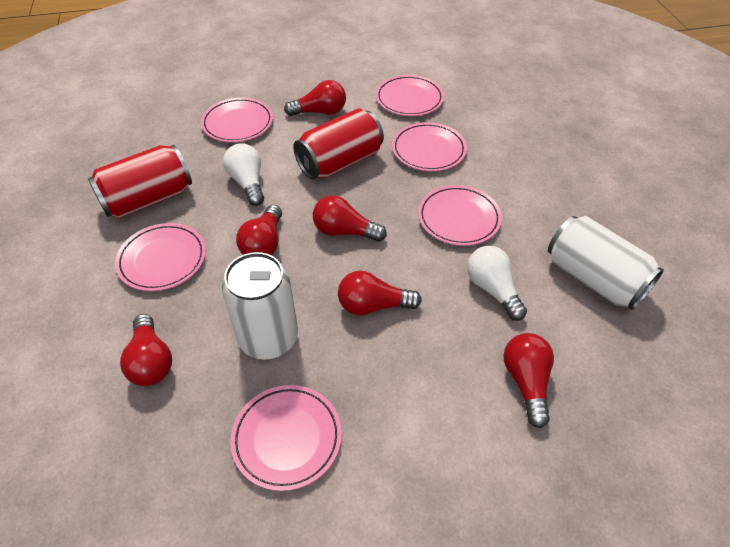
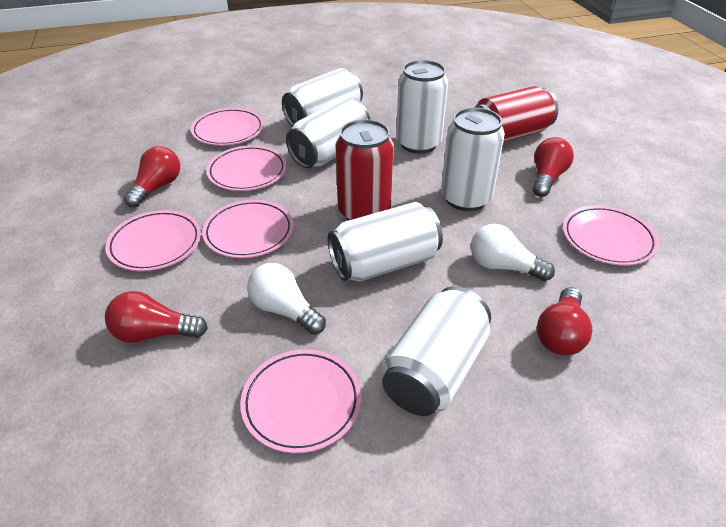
red light bulb: 6 -> 4
white can: 2 -> 6

